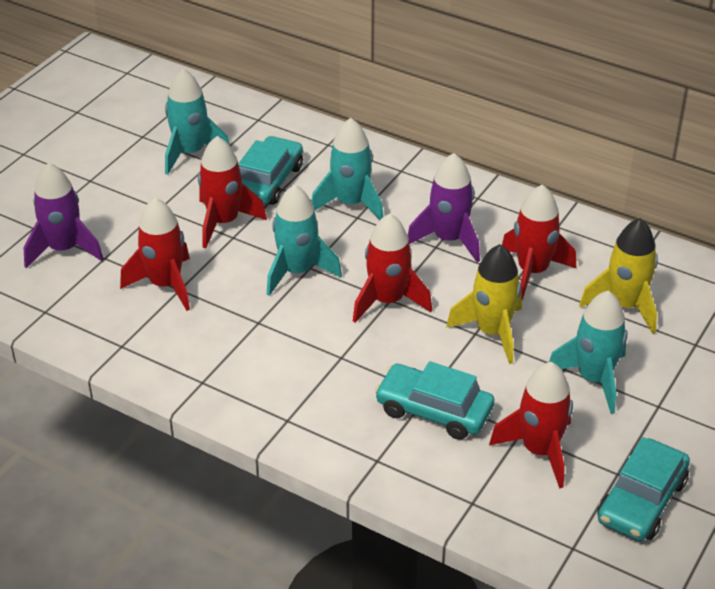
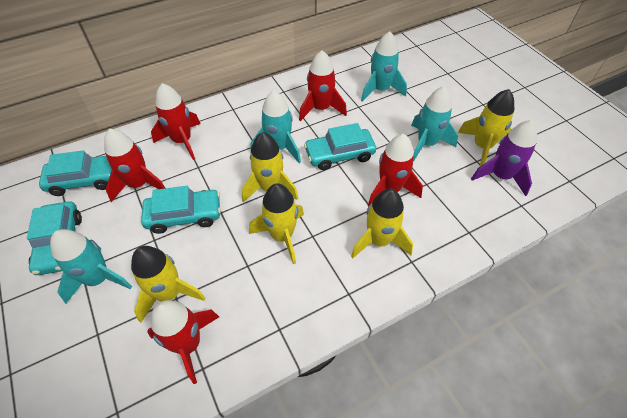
purple rocket: 2 -> 1
turquoise car: 3 -> 4
yellow rocket: 2 -> 5

